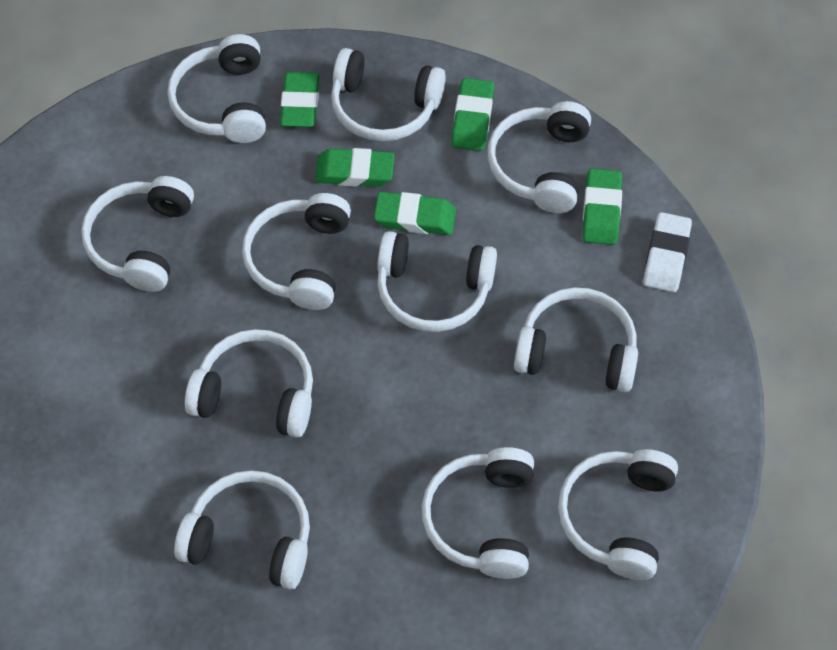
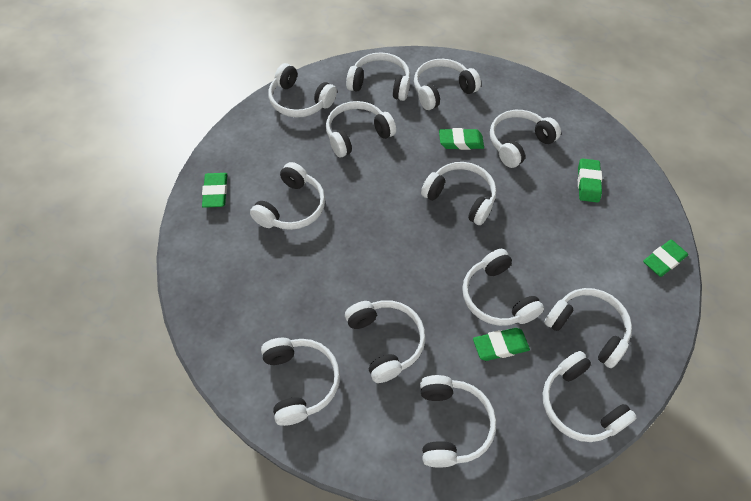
white eraser: 1 -> 0
white headphones: 11 -> 13

